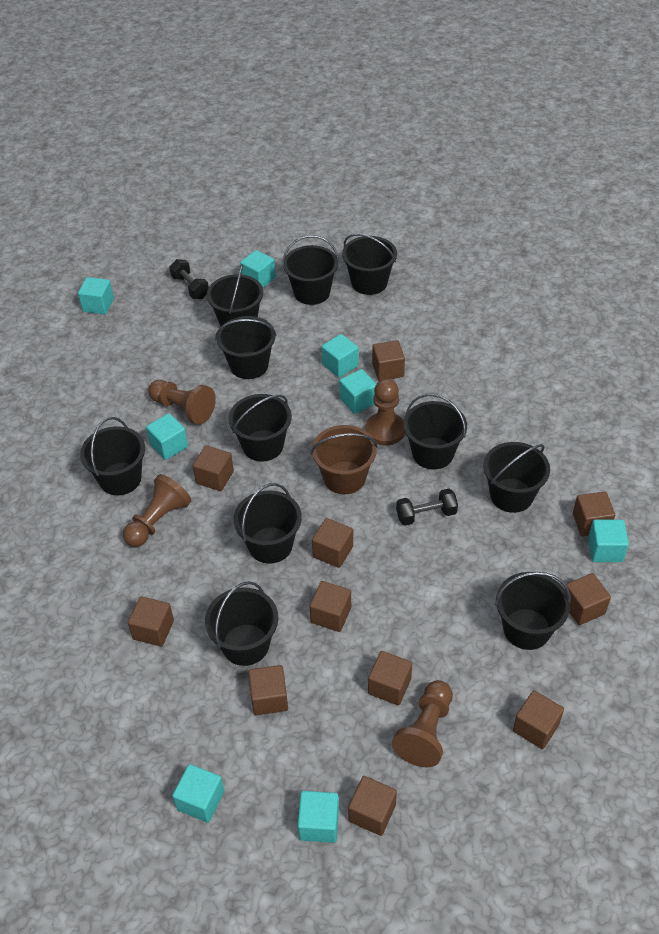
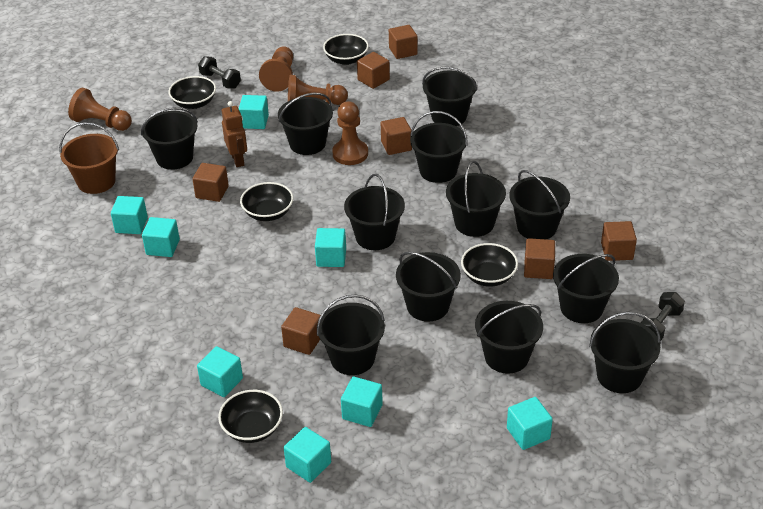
black bowl: 0 -> 5
black bucket: 11 -> 12
brown cube: 11 -> 7
brown robot: 0 -> 1

